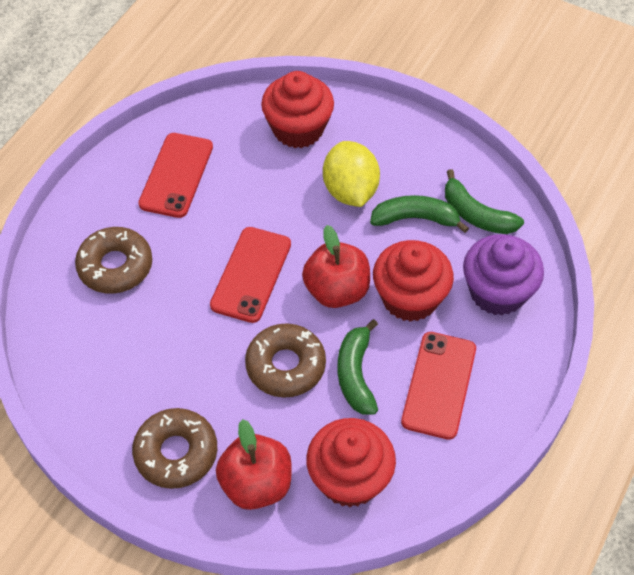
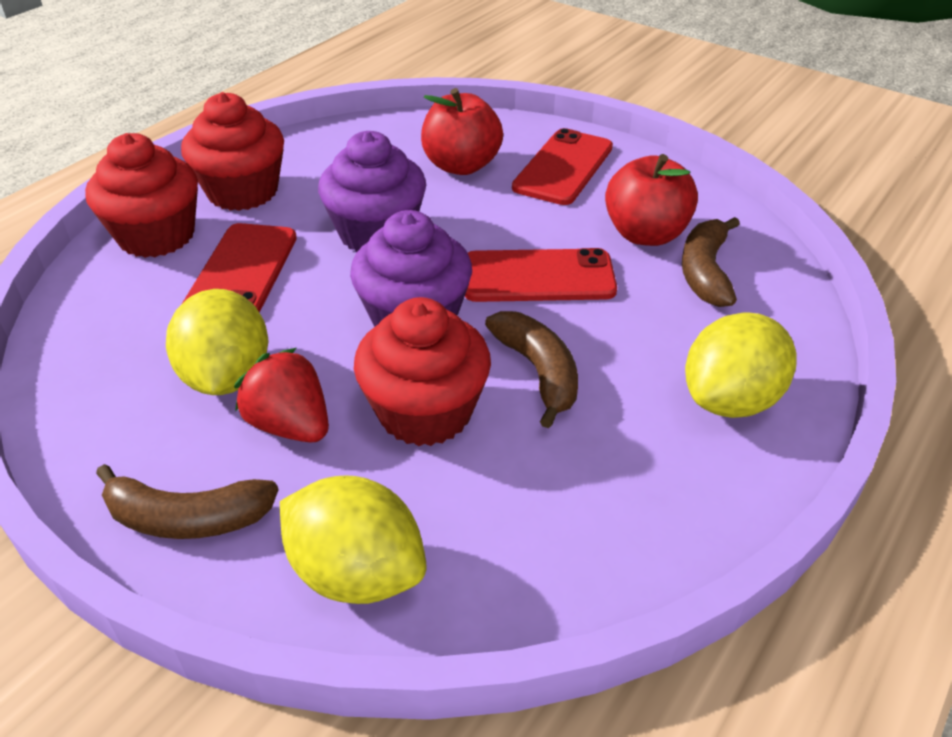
brown banana: 0 -> 3
brown donut: 3 -> 0
green banana: 3 -> 0
purple cupcake: 1 -> 2
red strawberry: 0 -> 1
yellow lemon: 1 -> 3

